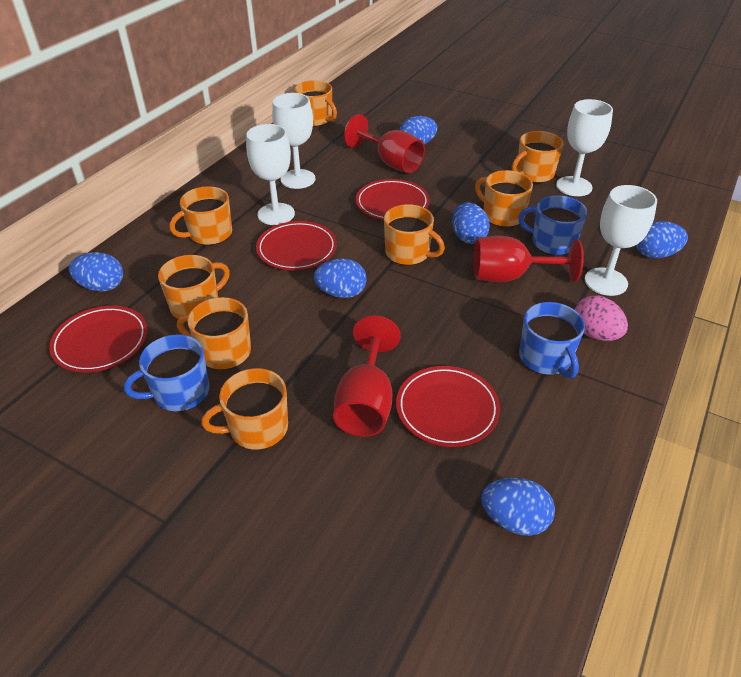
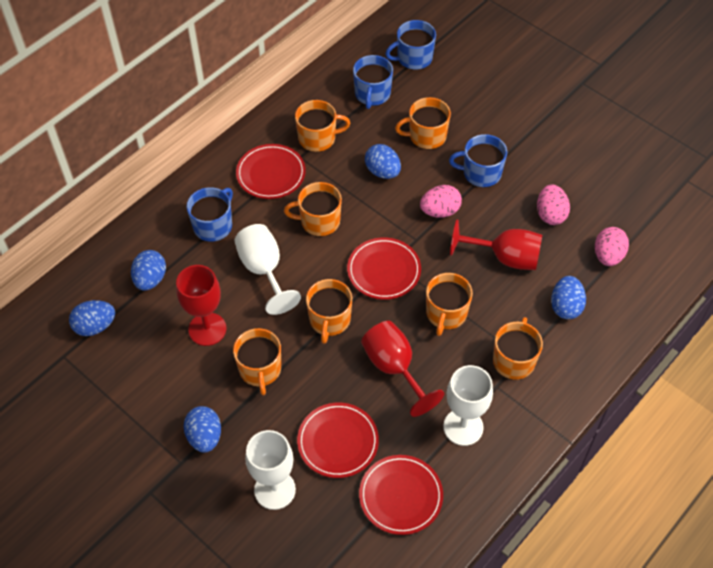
blue egg: 6 -> 5
blue mug: 3 -> 4
orange mug: 8 -> 7
pink egg: 1 -> 3
white goblet: 4 -> 3

